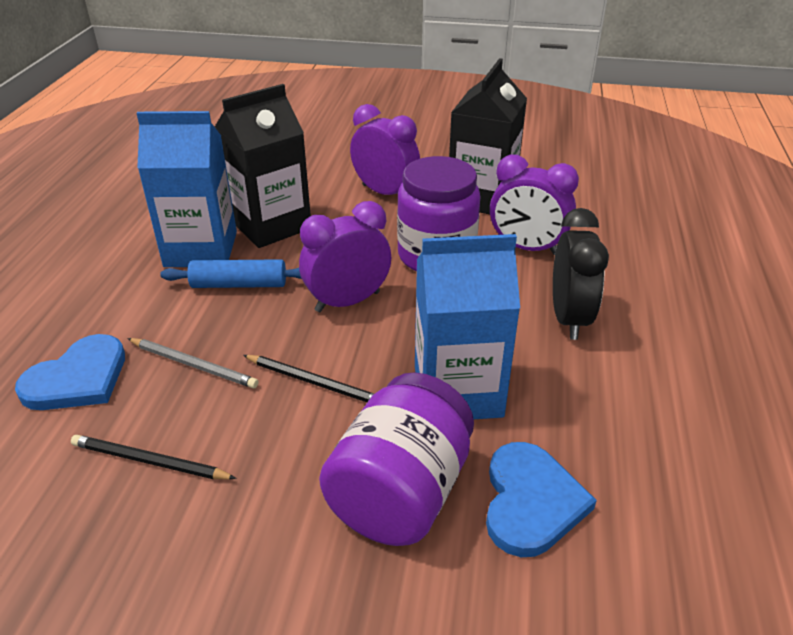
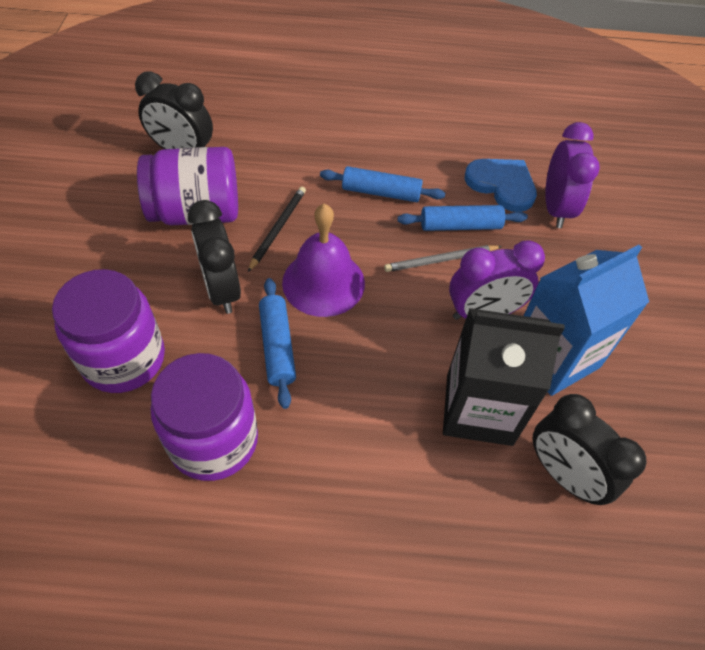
black carton: 2 -> 1
black clock: 1 -> 3
black pencil: 2 -> 1
blue carton: 2 -> 1
blue heart: 2 -> 1
blue rolling pin: 1 -> 3
purple bell: 0 -> 1
purple clock: 3 -> 2
purple jar: 2 -> 3

